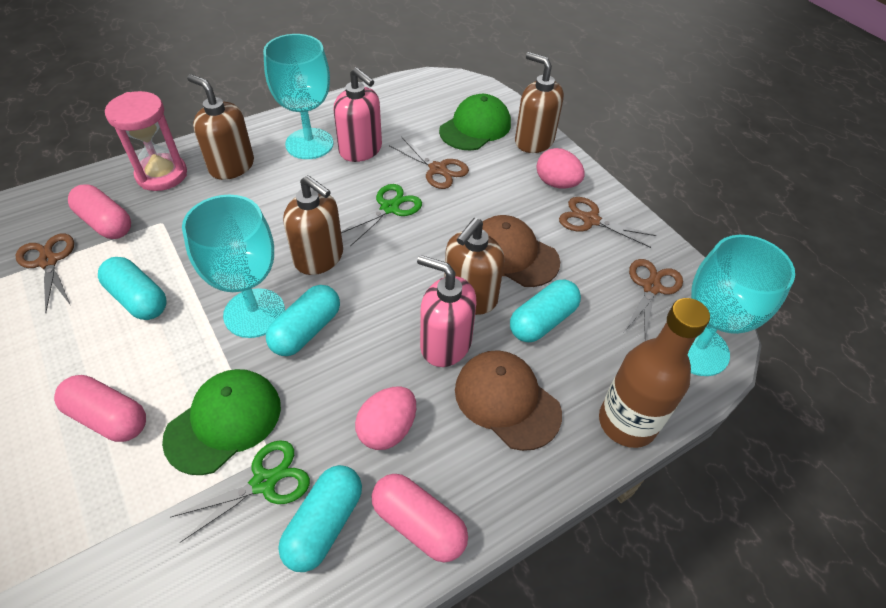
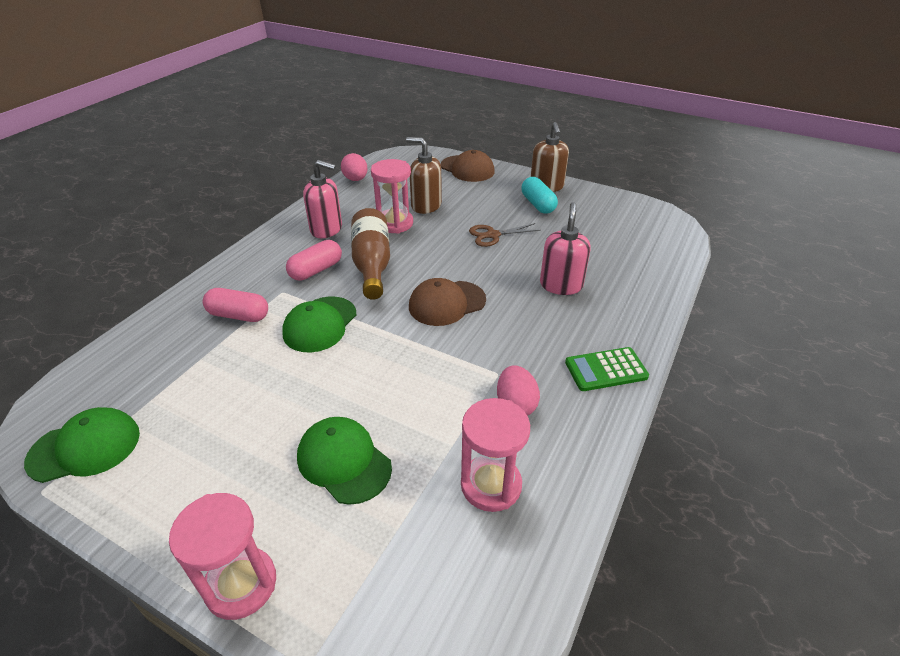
brown scissors: 4 -> 1
brown soap dispenser: 4 -> 2
green calculator: 0 -> 1
green cap: 2 -> 3
green scissors: 2 -> 0
pink capsule: 3 -> 2
pink hourglass: 1 -> 3
turquoise capsule: 4 -> 1
turquoise goblet: 3 -> 0

